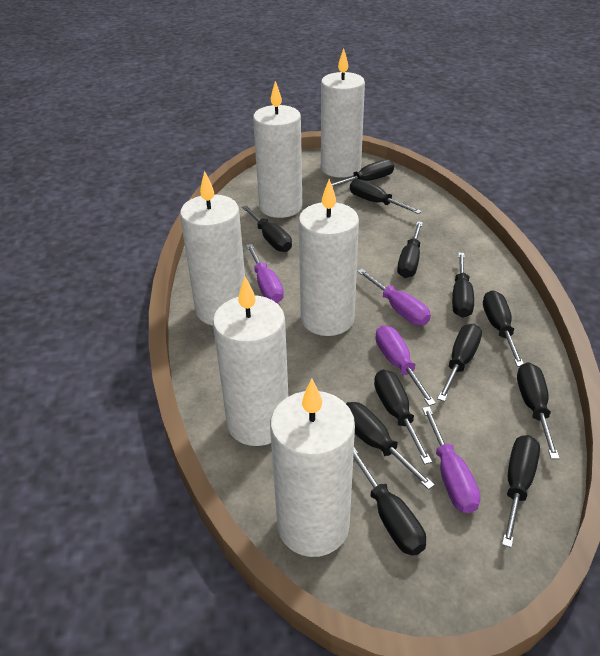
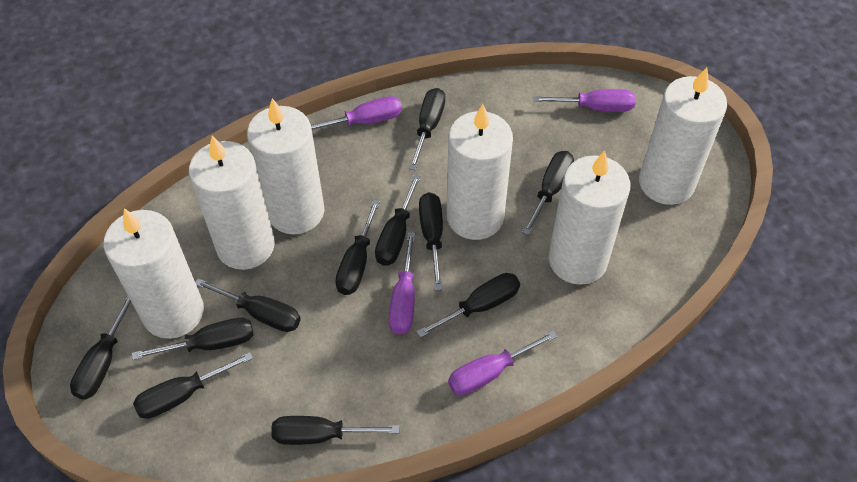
black screwdriver: 12 -> 11

